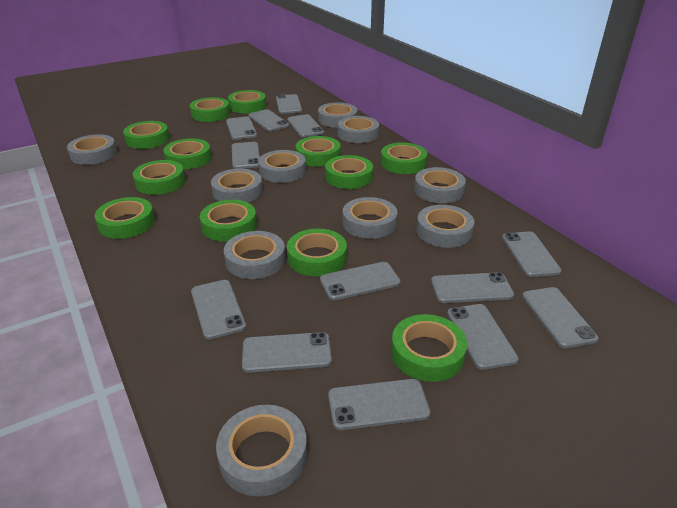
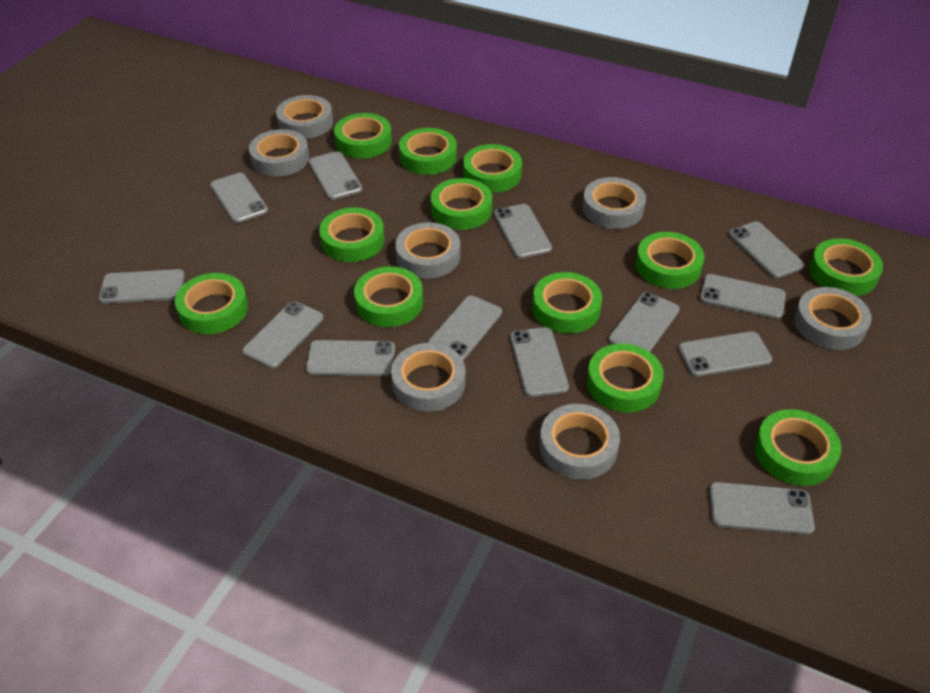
grey tape: 10 -> 7

